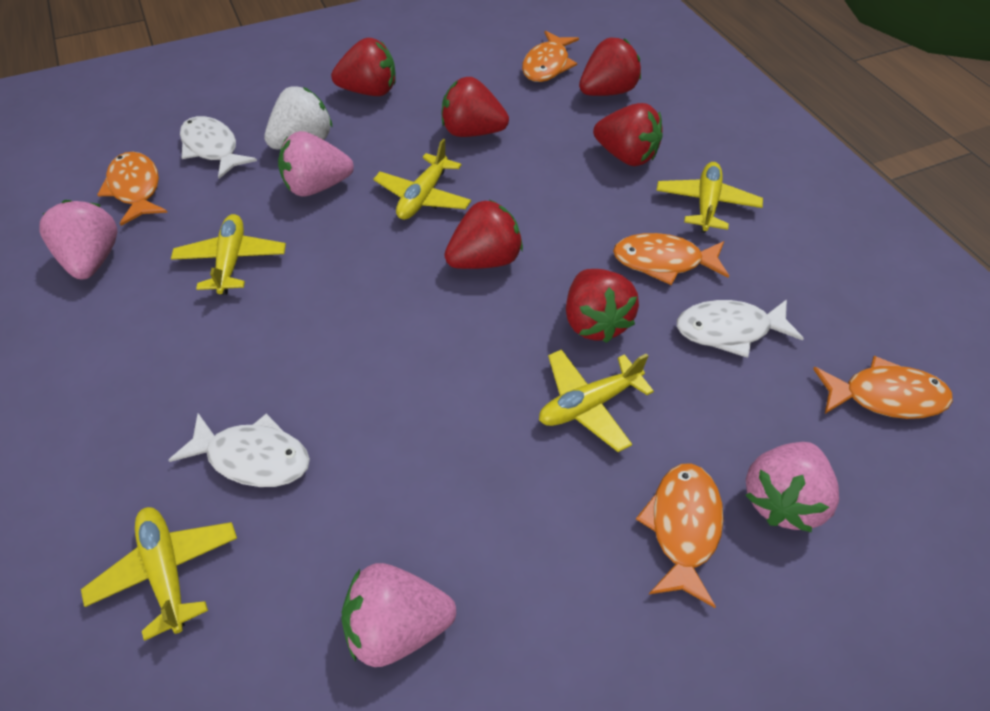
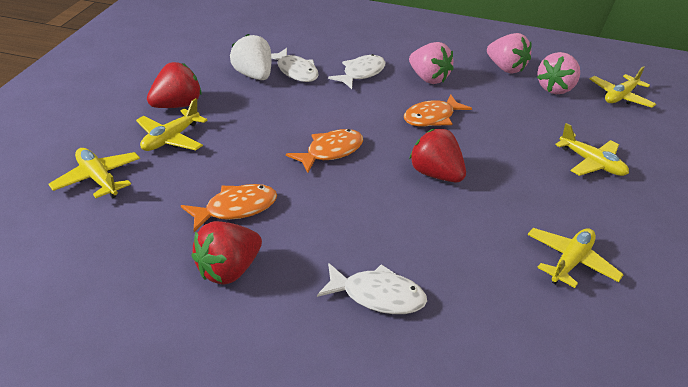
orange fish: 5 -> 3
pink strawberry: 4 -> 3
red strawberry: 6 -> 3

